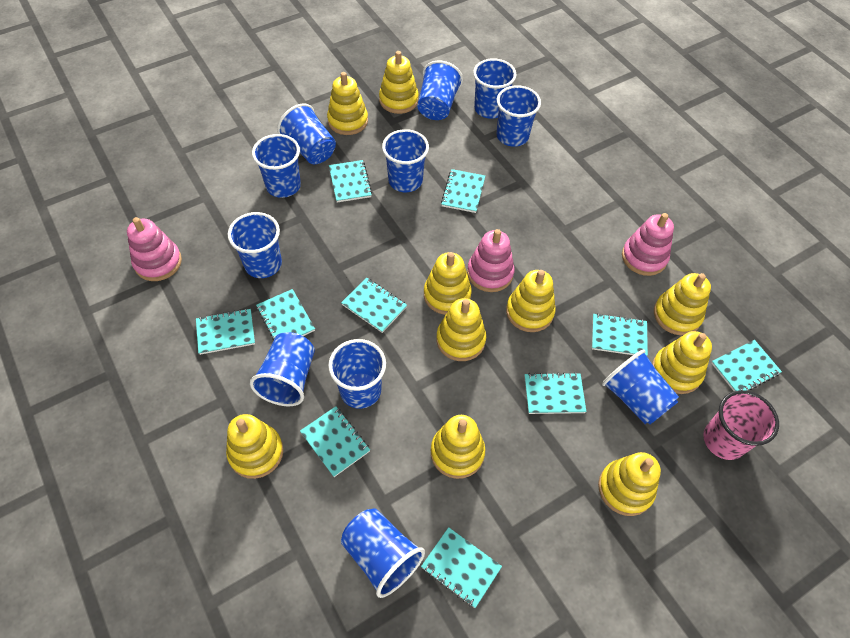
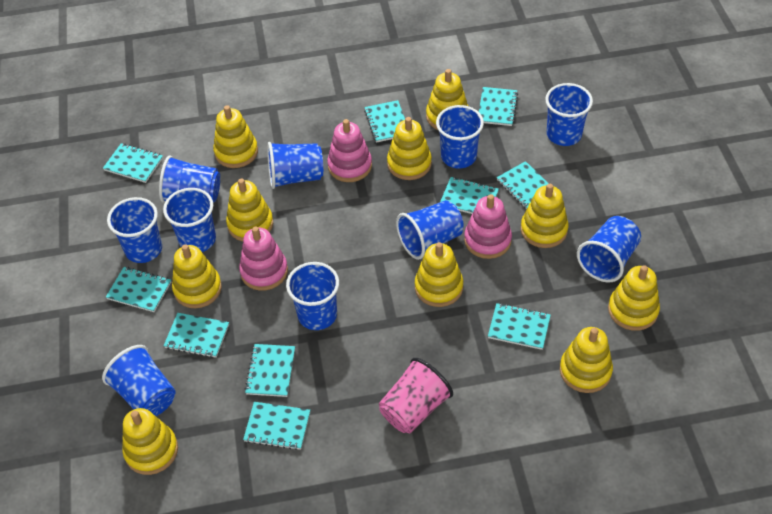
blue cup: 11 -> 10

